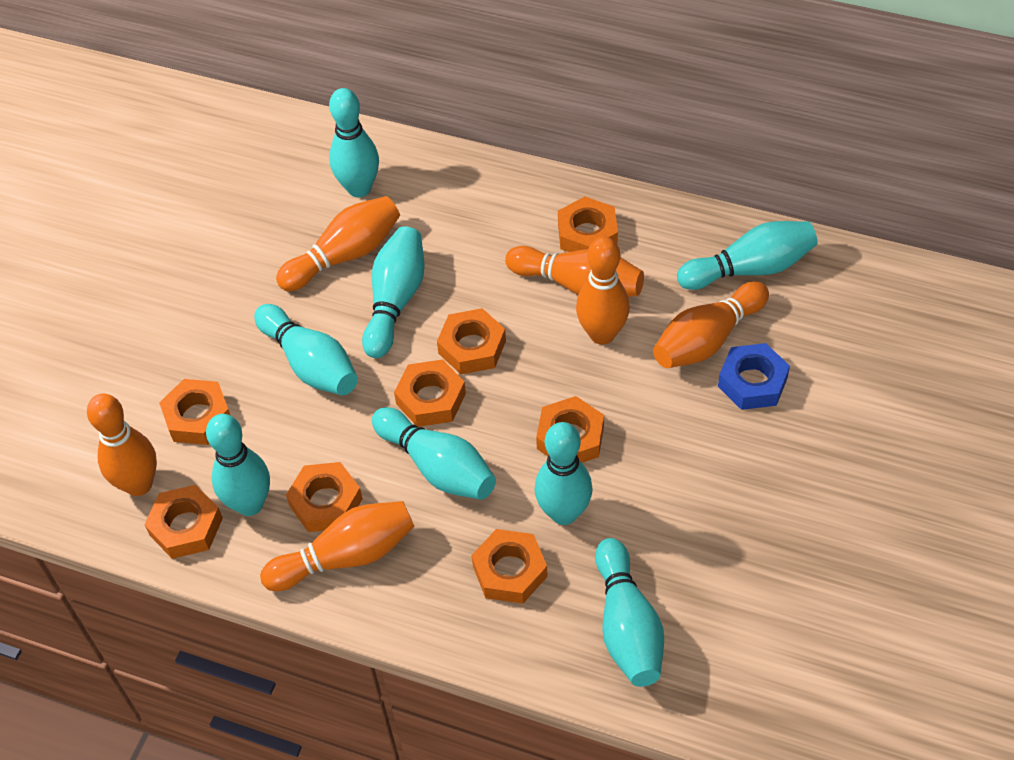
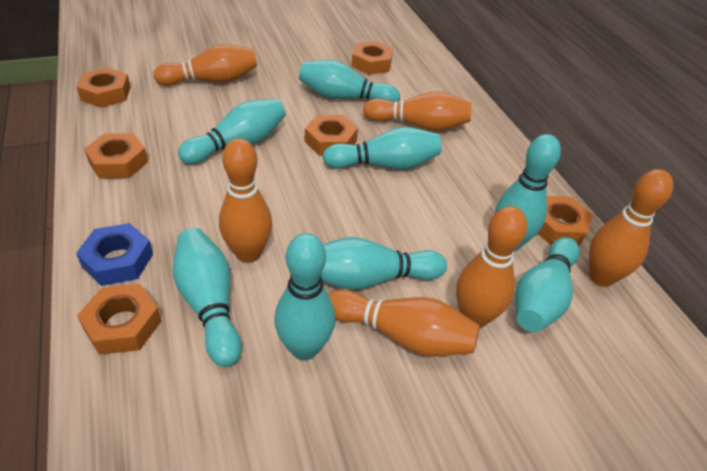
orange nut: 8 -> 6

